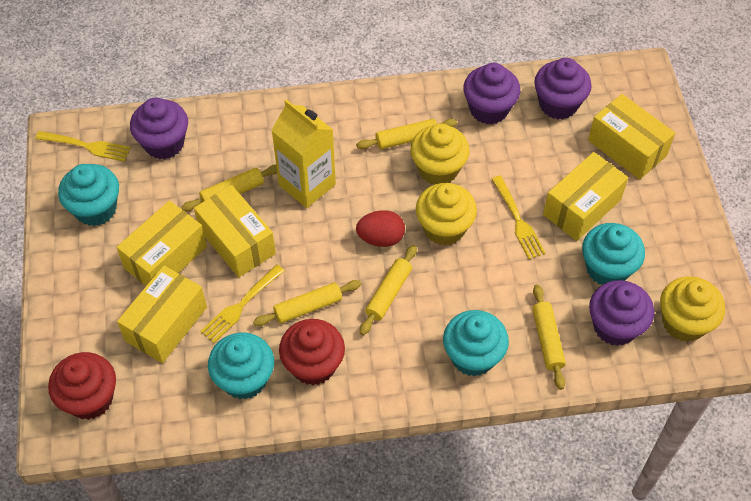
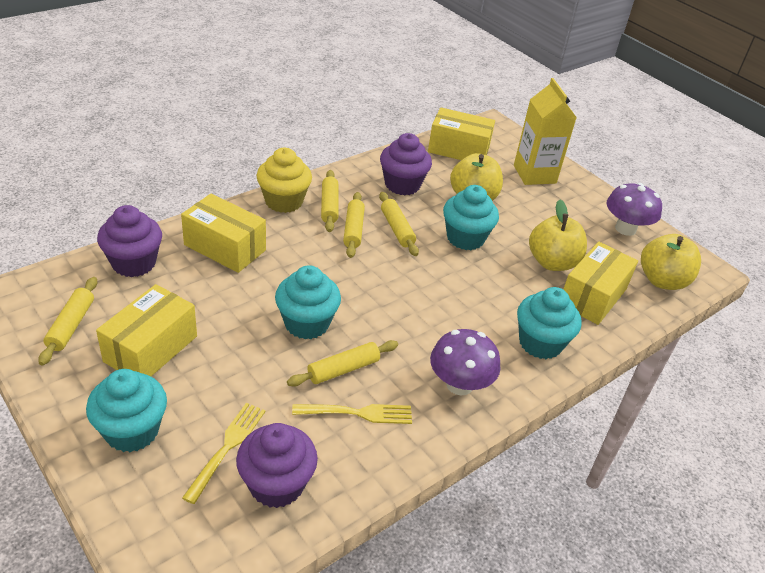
purple cupcake: 4 -> 3
purple mushroom: 0 -> 2
red cupcake: 2 -> 0
red egg: 1 -> 0
yellow apple: 0 -> 3
yellow box: 5 -> 4
yellow cupcake: 3 -> 1
yellow fork: 3 -> 2

